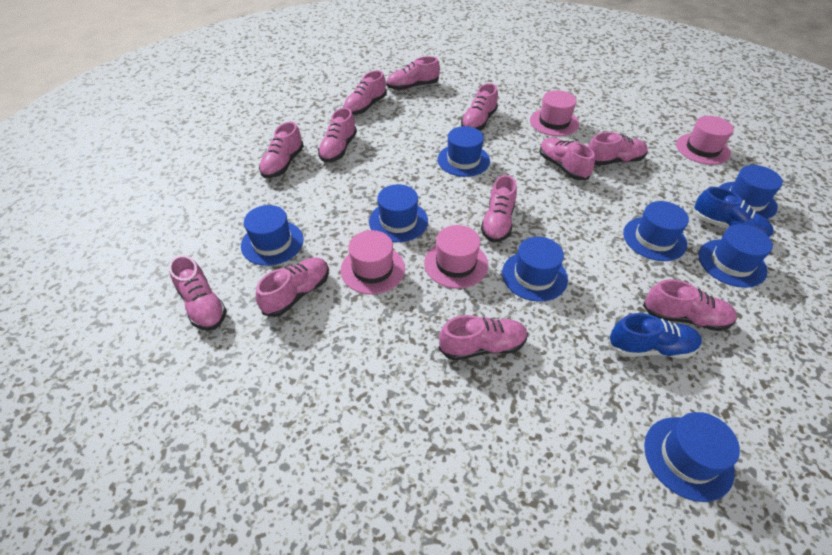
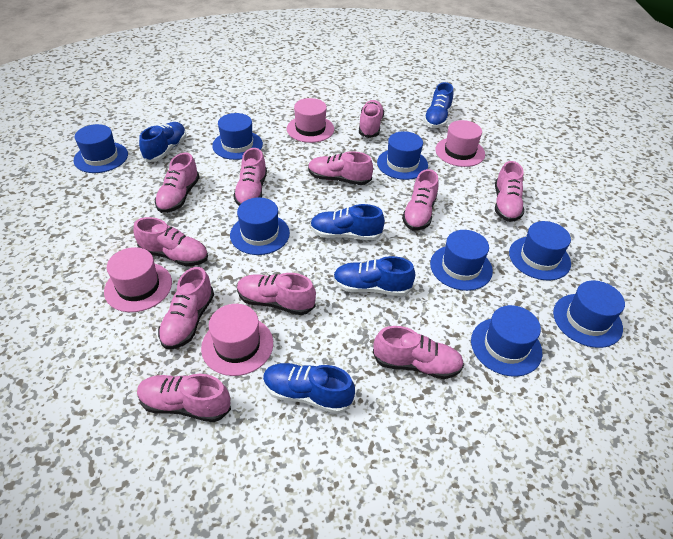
blue shoe: 2 -> 5
pink shoe: 12 -> 11

